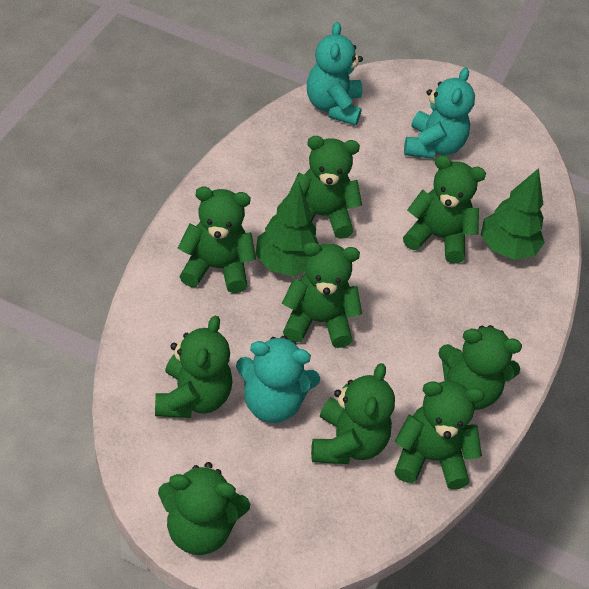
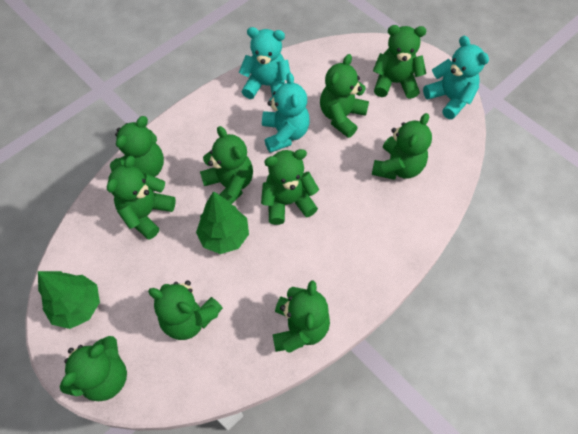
green teddy bear: 9 -> 10

